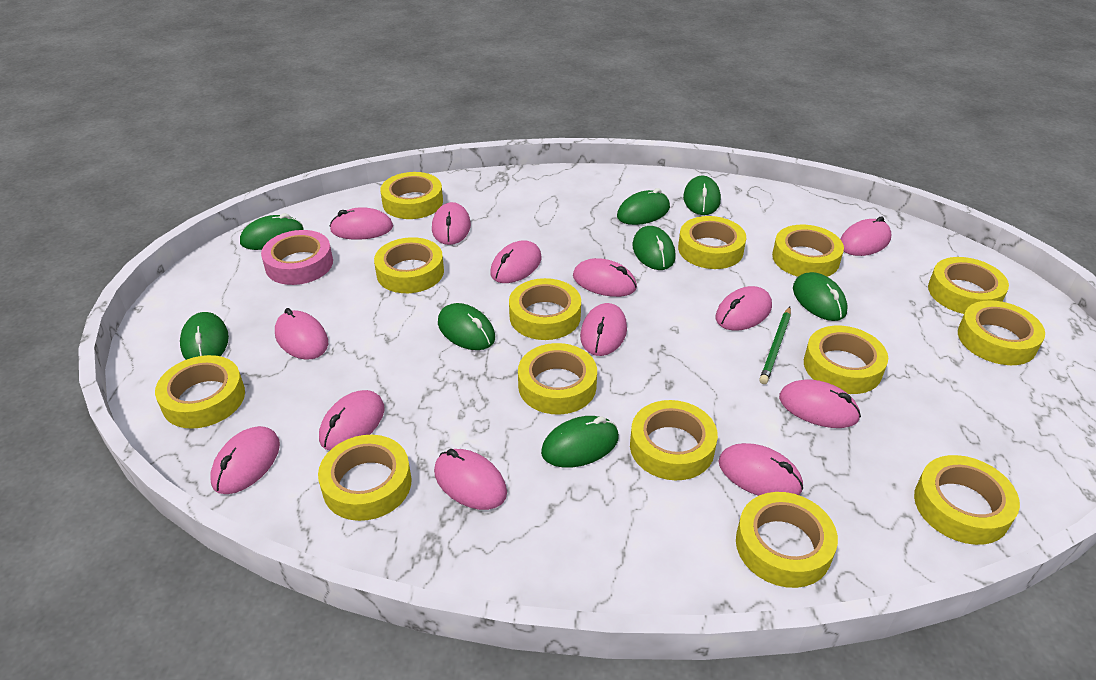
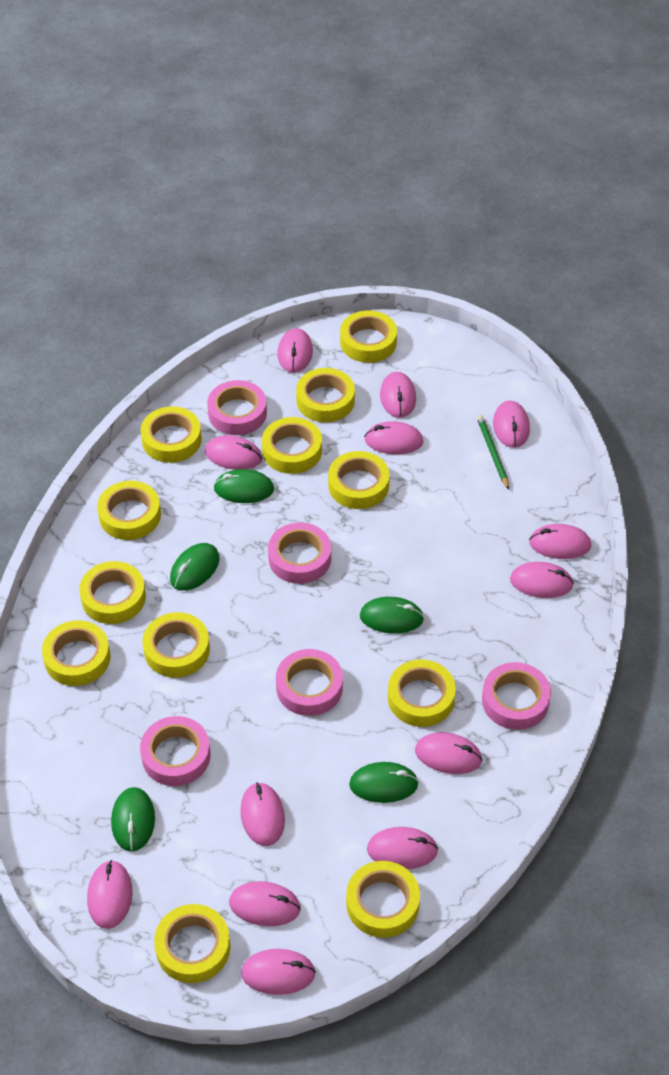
green mouse: 8 -> 5
pink tape: 1 -> 5
yellow tape: 14 -> 12

